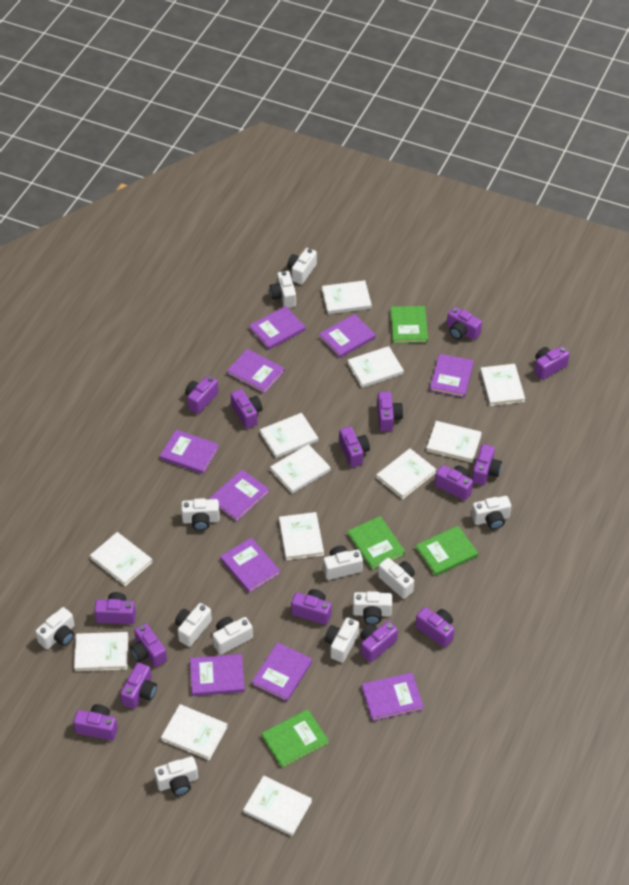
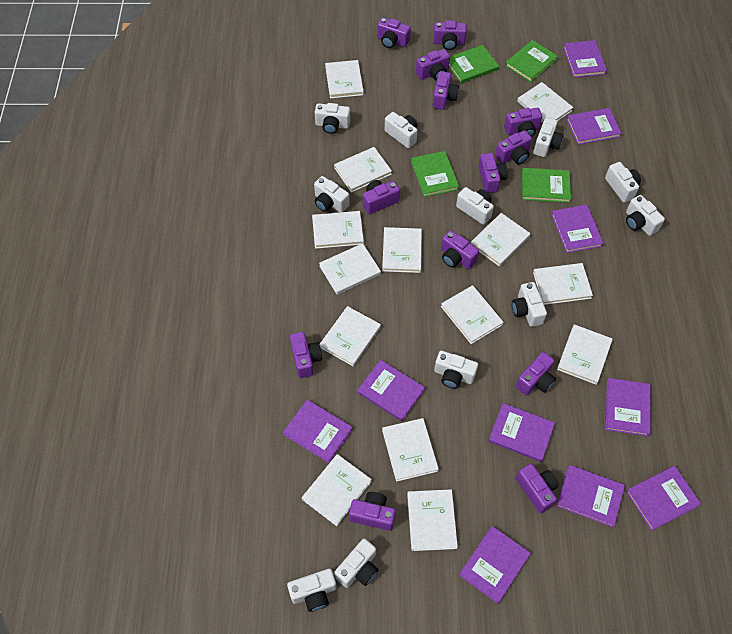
purple camera: 15 -> 13
white book: 12 -> 14
white camera: 12 -> 11

